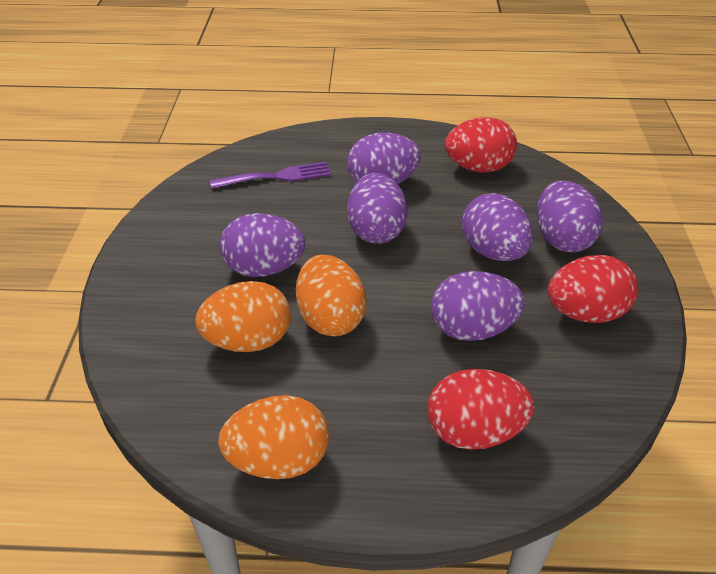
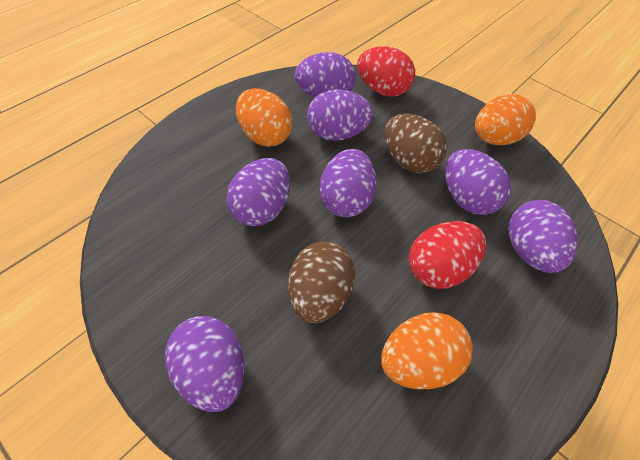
brown egg: 0 -> 2
purple egg: 6 -> 7
purple fork: 1 -> 0
red egg: 3 -> 2

